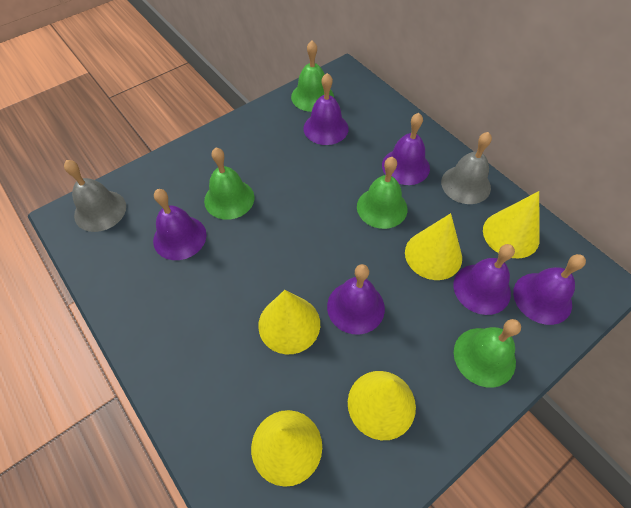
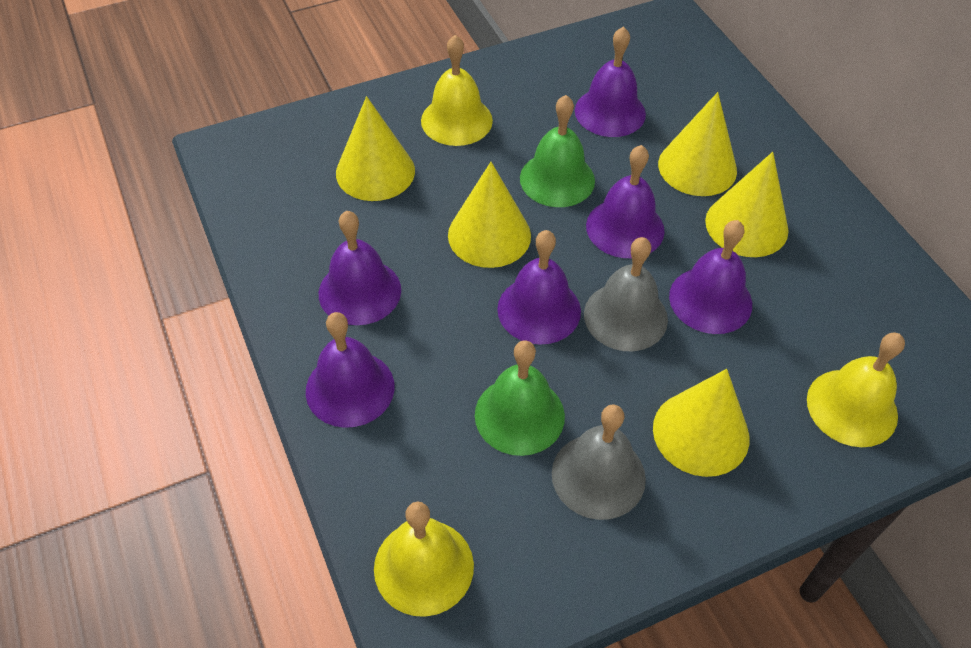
green bell: 4 -> 2
yellow bell: 0 -> 3

